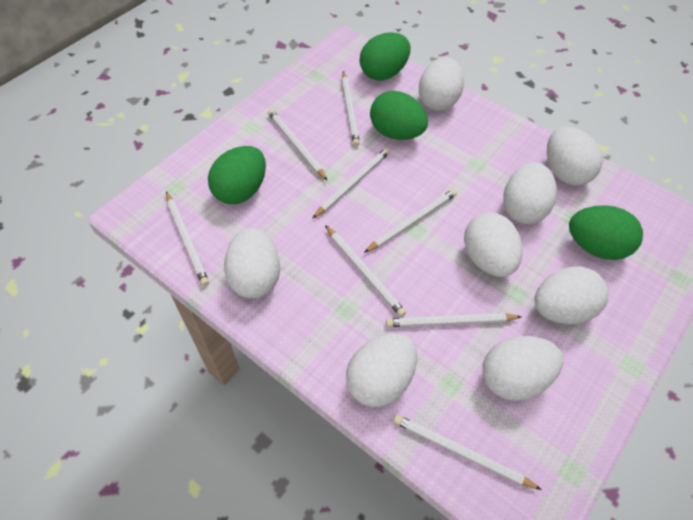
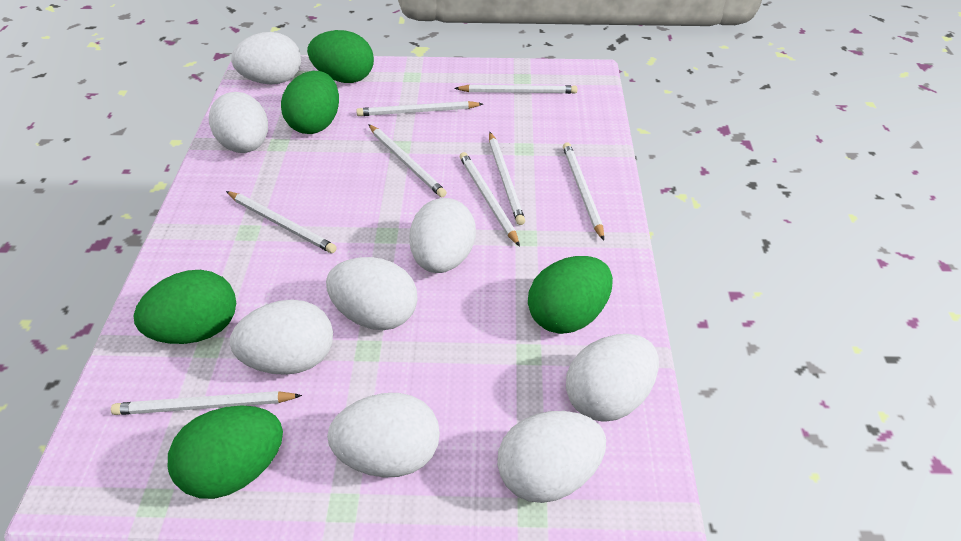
green egg: 4 -> 5

